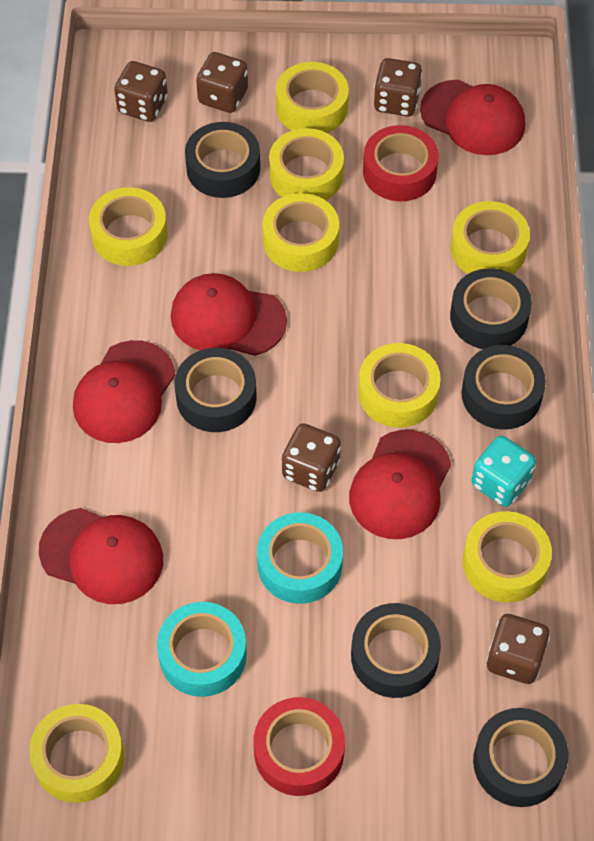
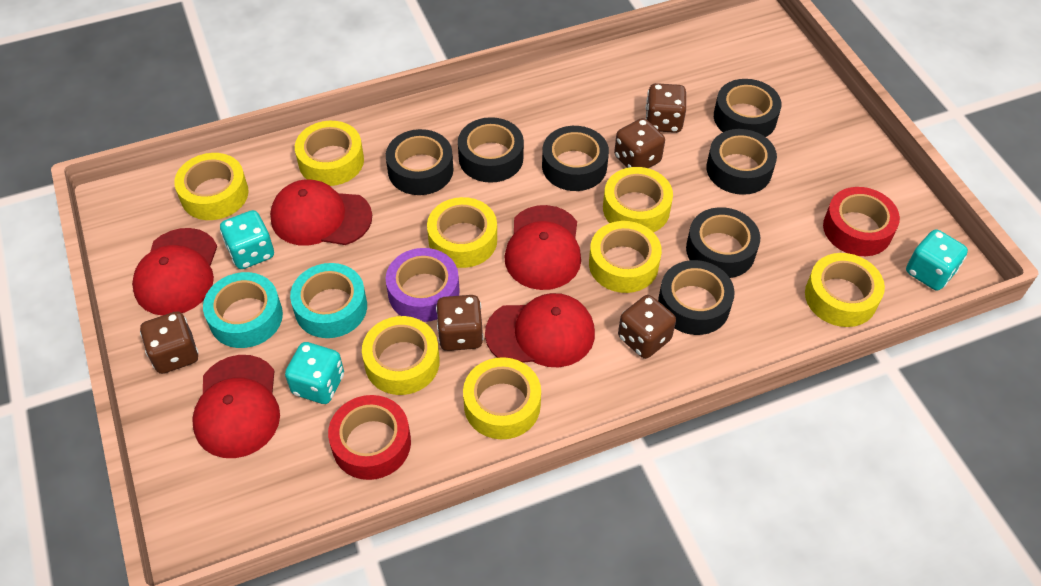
black tape: 6 -> 7
purple tape: 0 -> 1
turquoise dice: 1 -> 3

